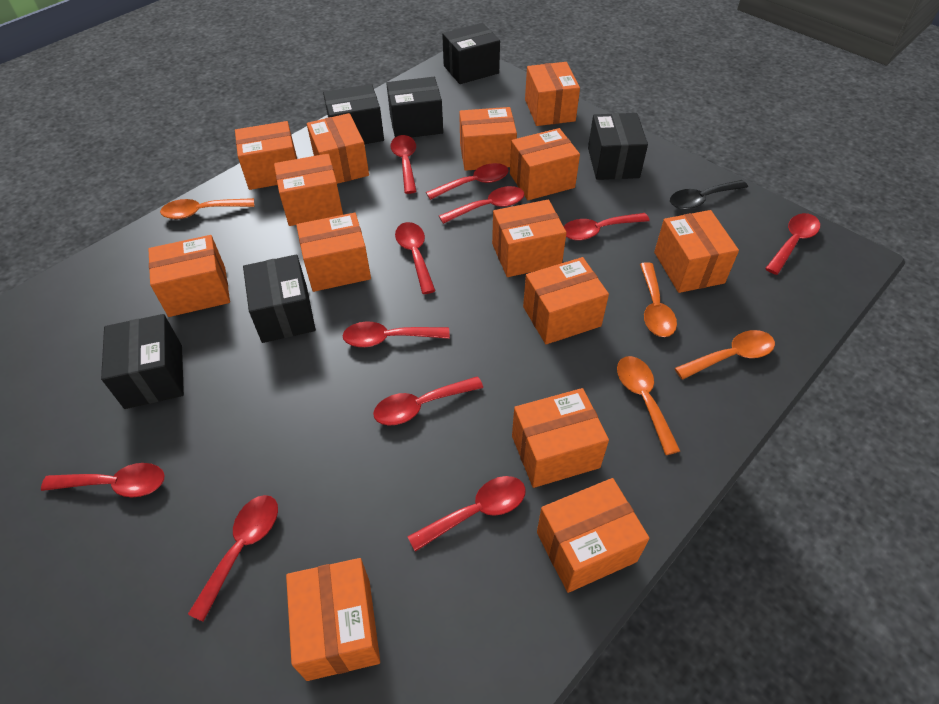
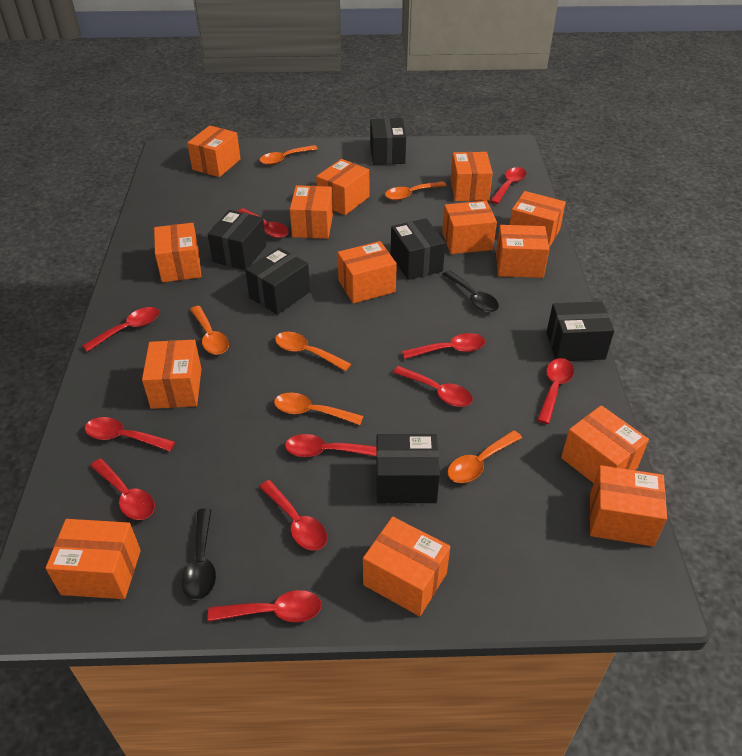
black spoon: 1 -> 2
orange spoon: 4 -> 6

